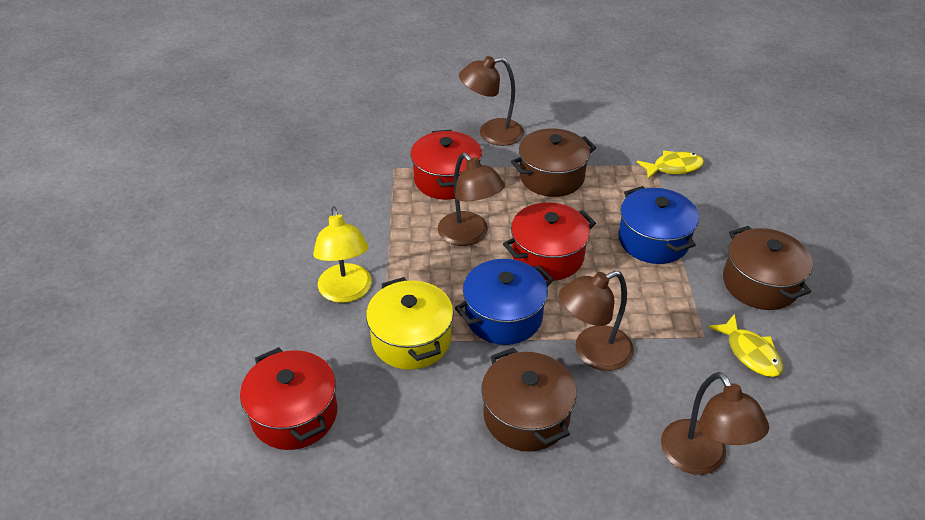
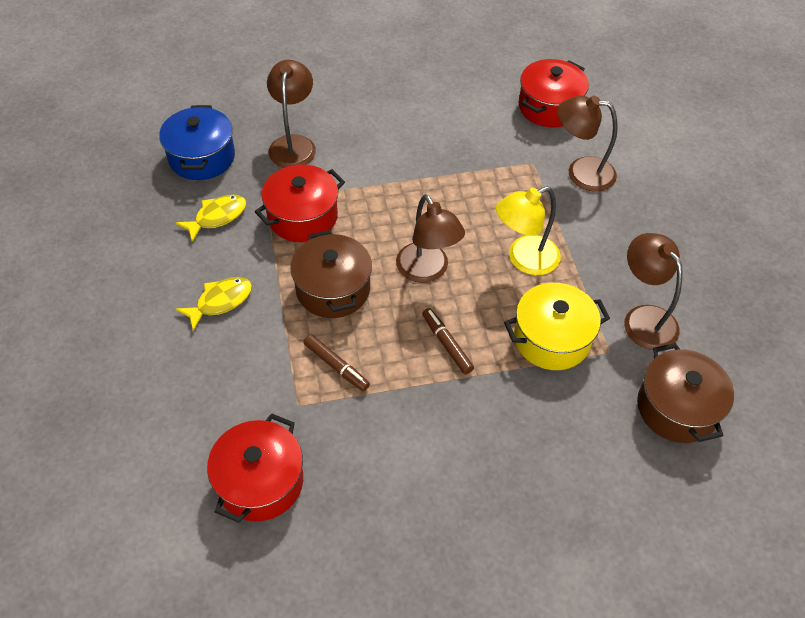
blue pot: 2 -> 1
brown marker: 0 -> 2
brown pot: 3 -> 2

